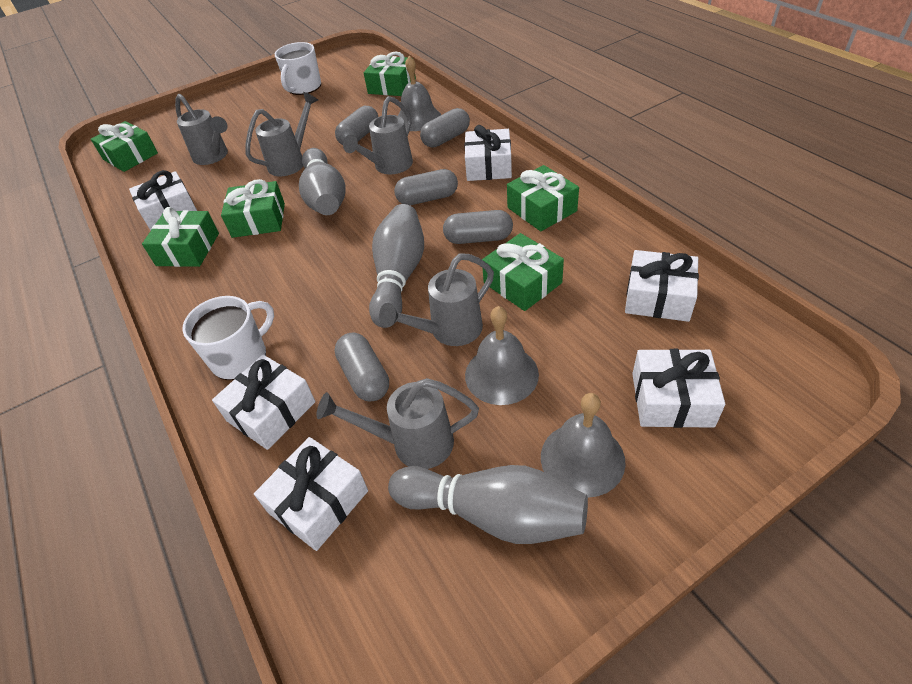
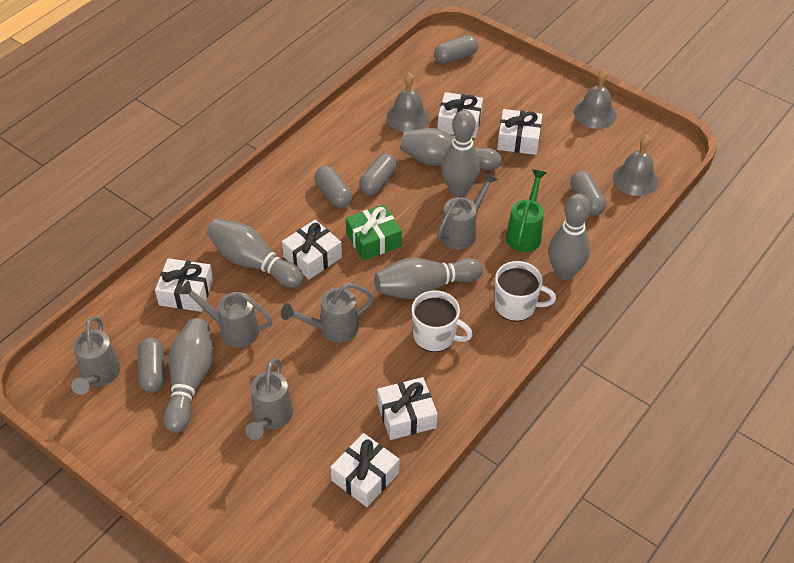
green gift: 6 -> 1
green watering can: 0 -> 1
grey bowling pin: 3 -> 6

